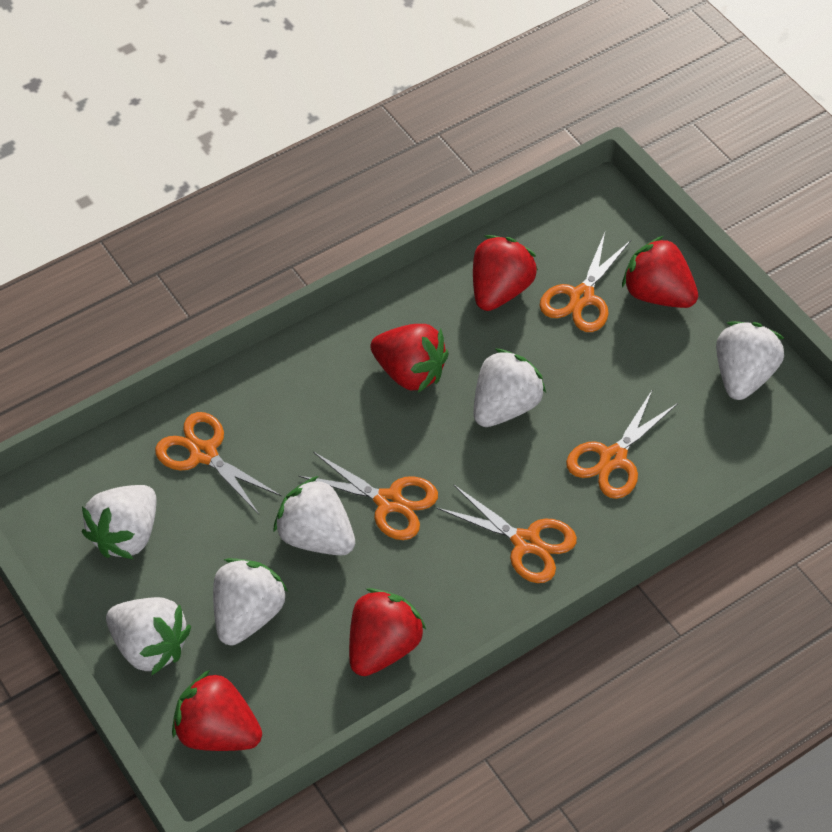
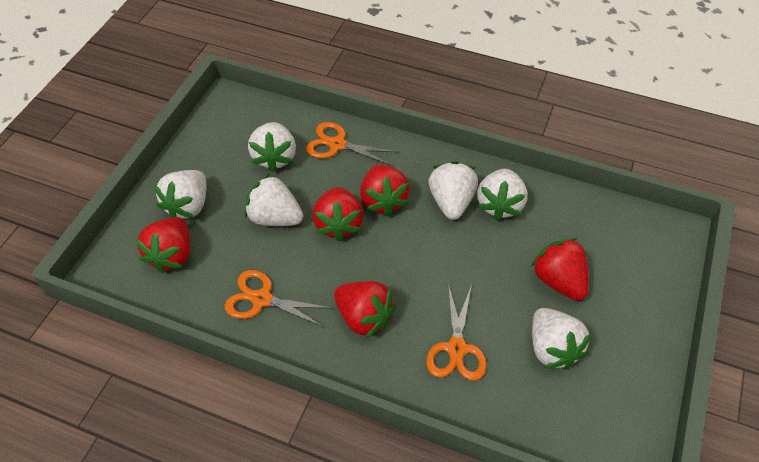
orange scissors: 5 -> 3

